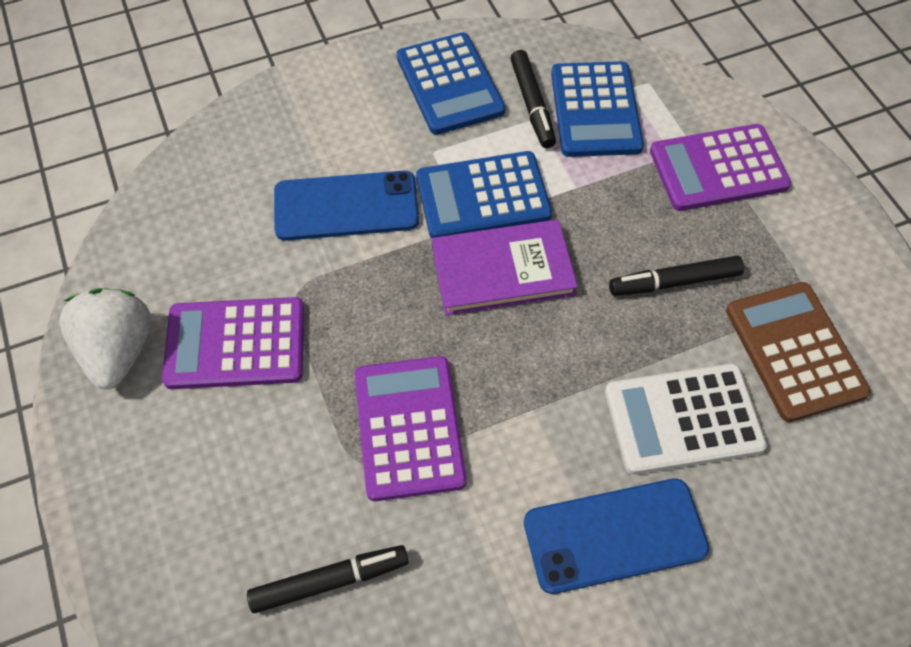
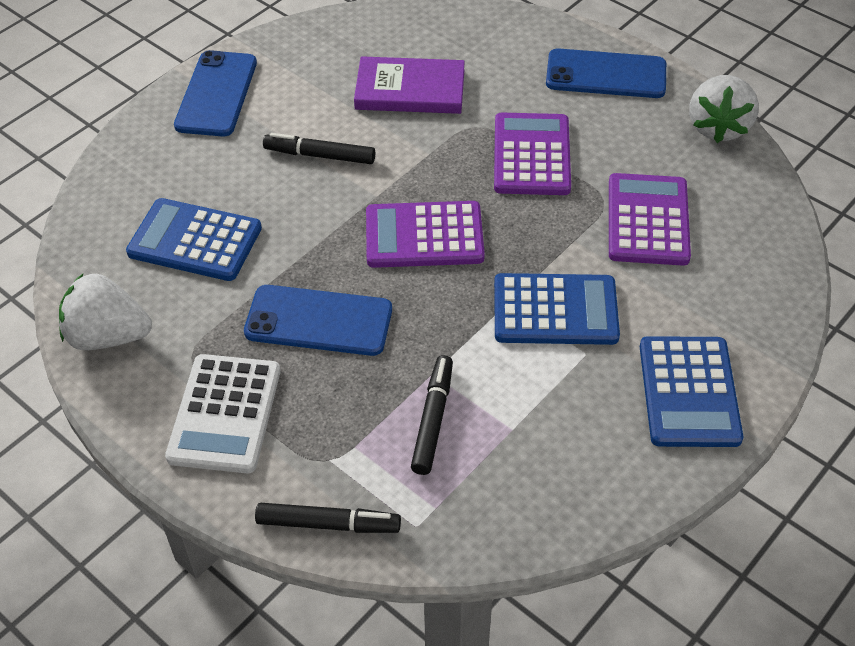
blue phone: 2 -> 3
brown calculator: 1 -> 0
white strawberry: 1 -> 2

